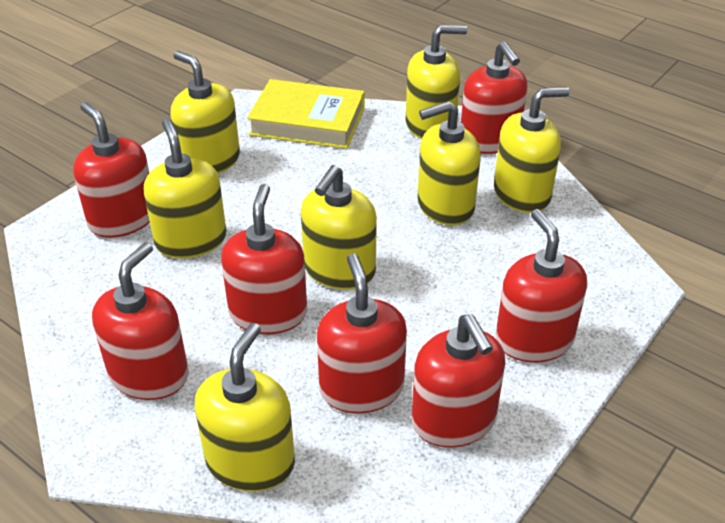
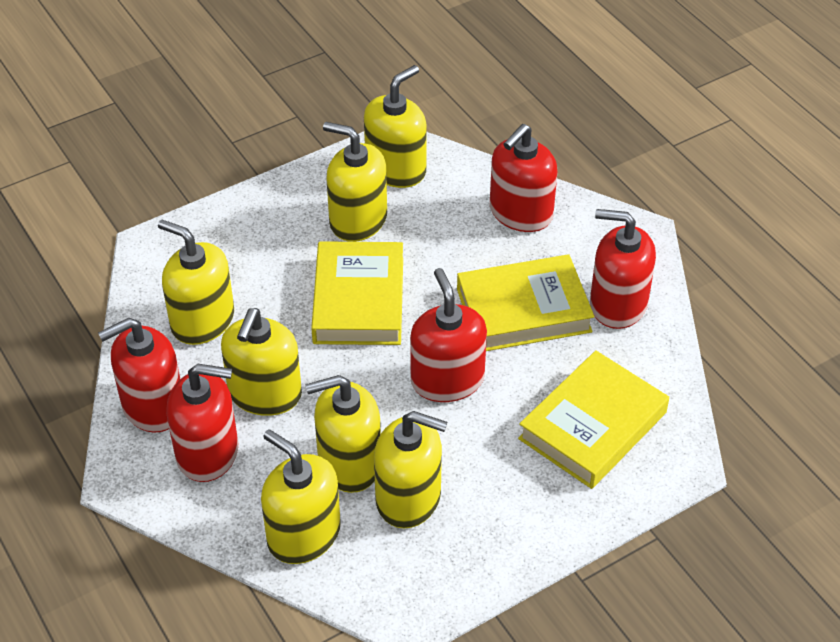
red soap dispenser: 7 -> 5
yellow book: 1 -> 3

